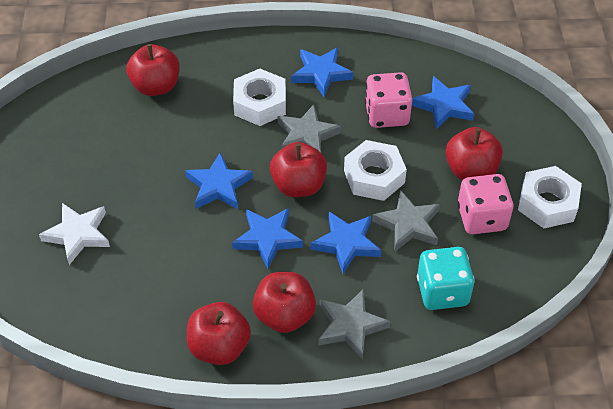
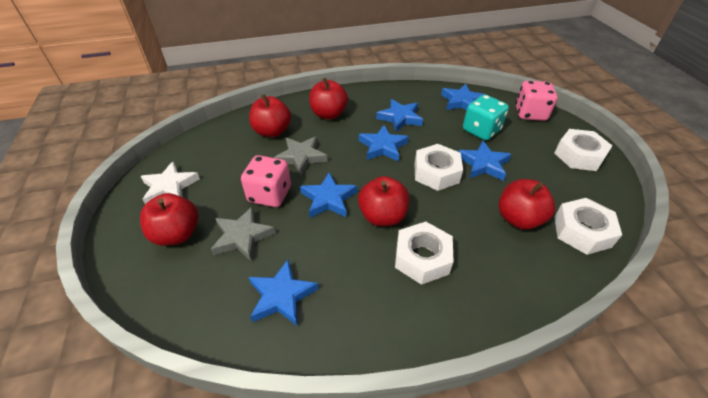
blue star: 5 -> 6
grey star: 3 -> 2
white nut: 3 -> 4

